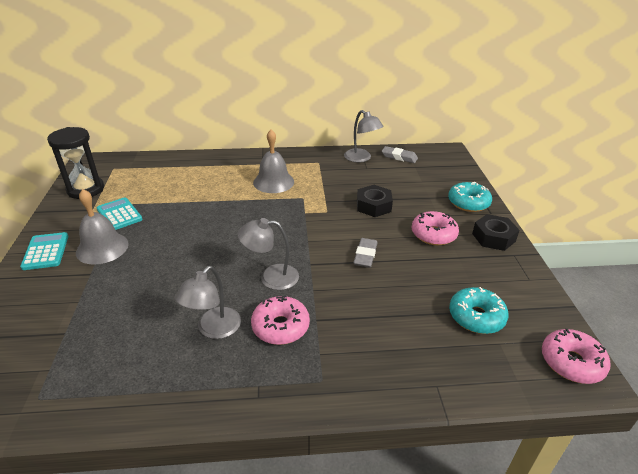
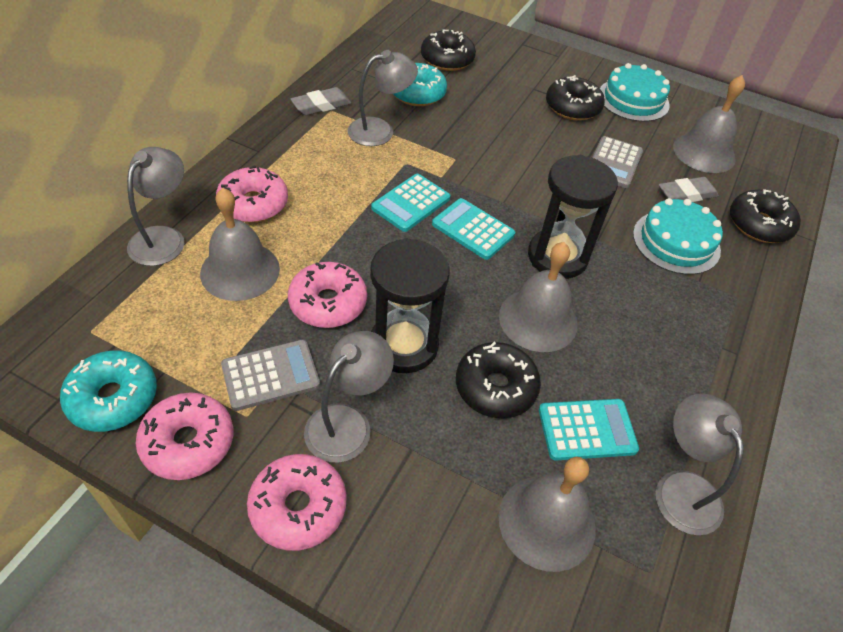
black donut: 0 -> 4
black hourglass: 1 -> 2
black nut: 2 -> 0
grey bell: 2 -> 4
grey calculator: 0 -> 2
grey lamp: 3 -> 4
pink donut: 3 -> 4
turquoise cake: 0 -> 2
turquoise calculator: 2 -> 3

